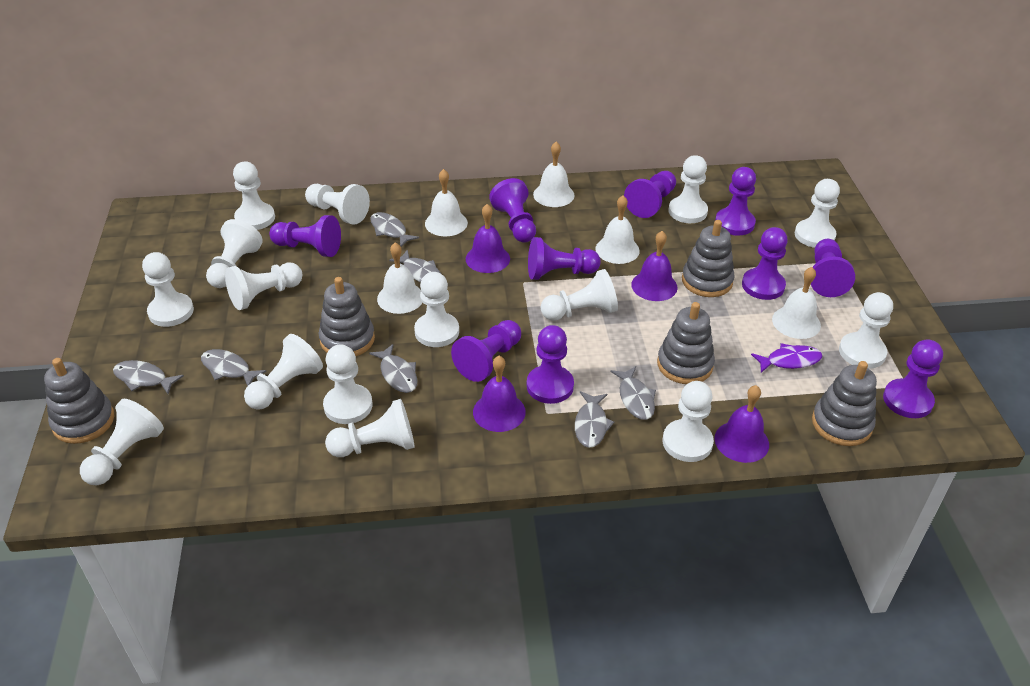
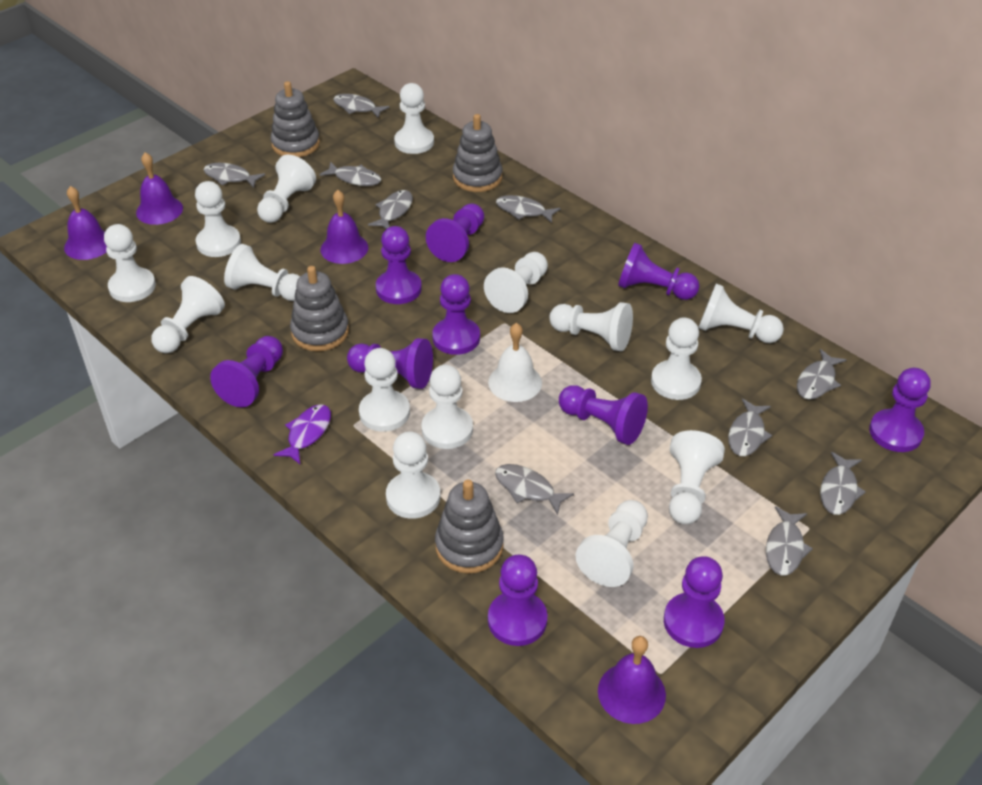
grey fish: 7 -> 10
grey stacking toy: 5 -> 4
white bell: 5 -> 1

